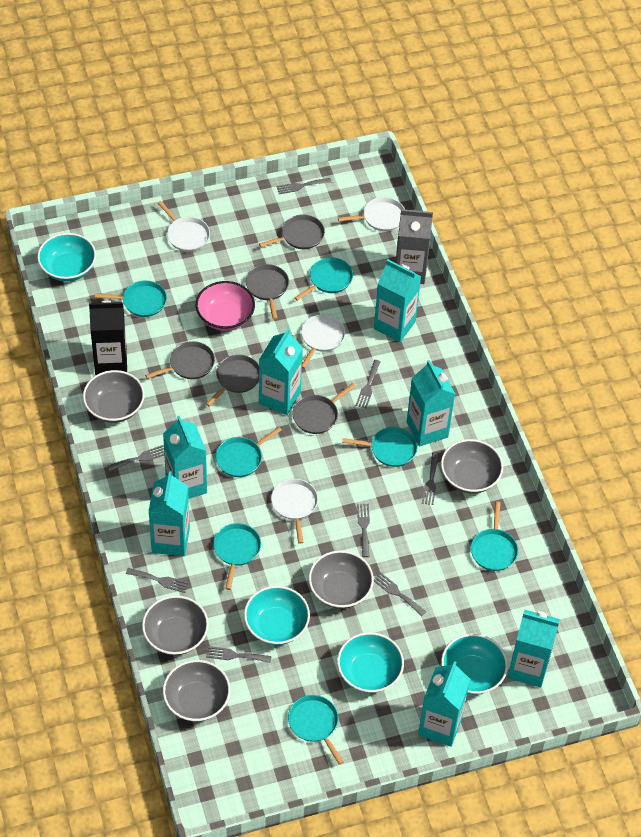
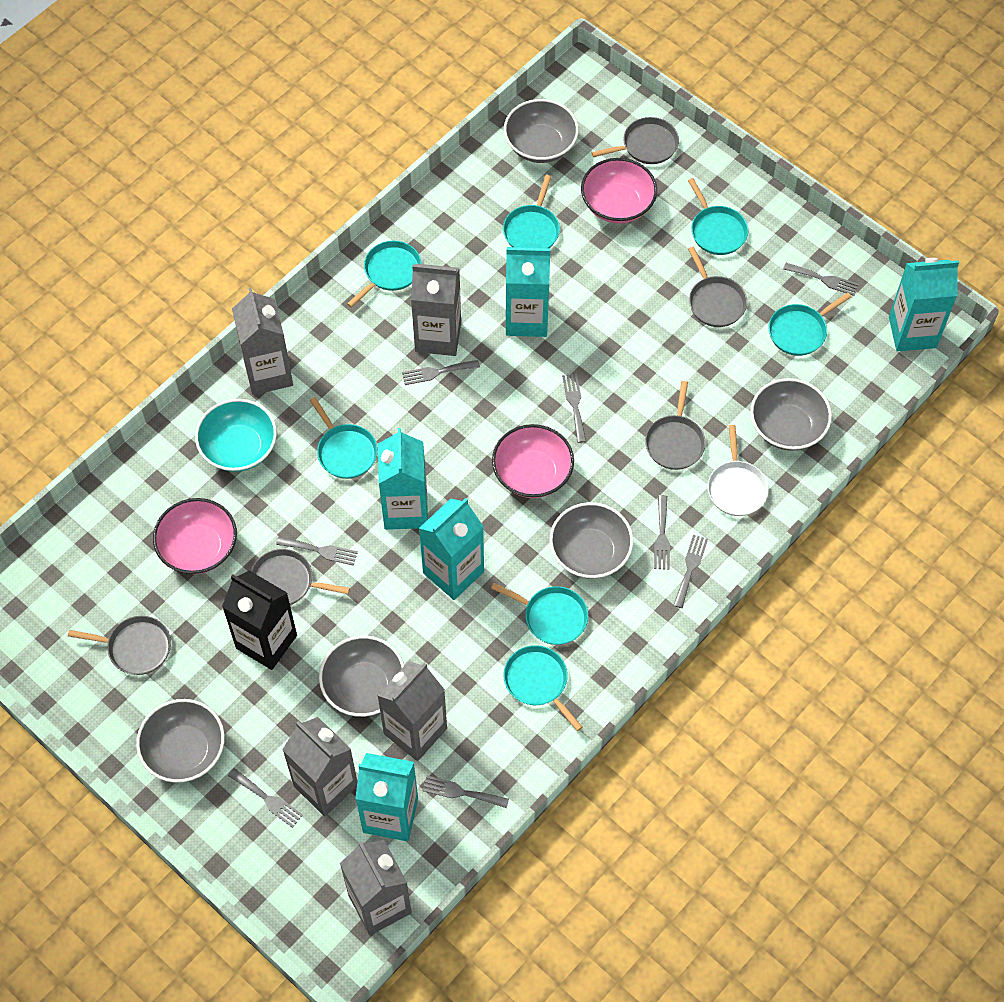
grey carton: 1 -> 5
pink bowl: 1 -> 3
turquoise bowl: 4 -> 1
turquoise carton: 7 -> 5
white pan: 4 -> 1

